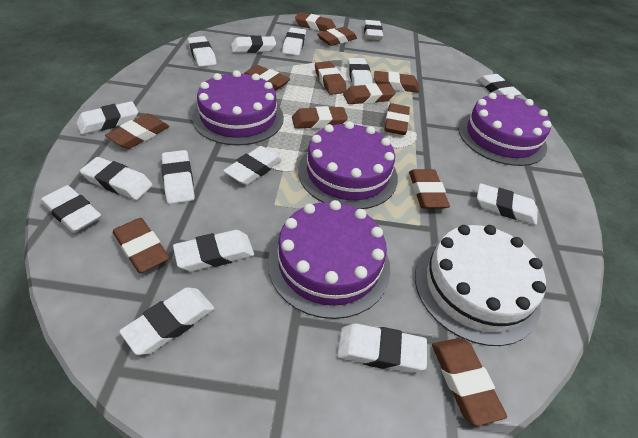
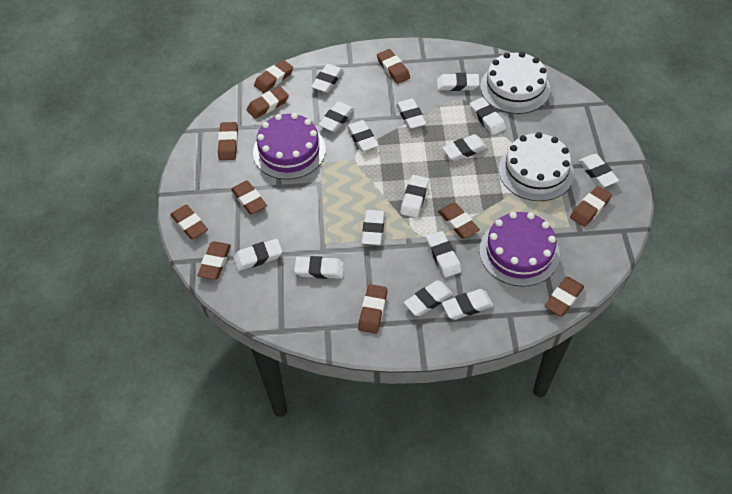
brown eraser: 12 -> 11
purple cake: 4 -> 2
white cake: 1 -> 2

